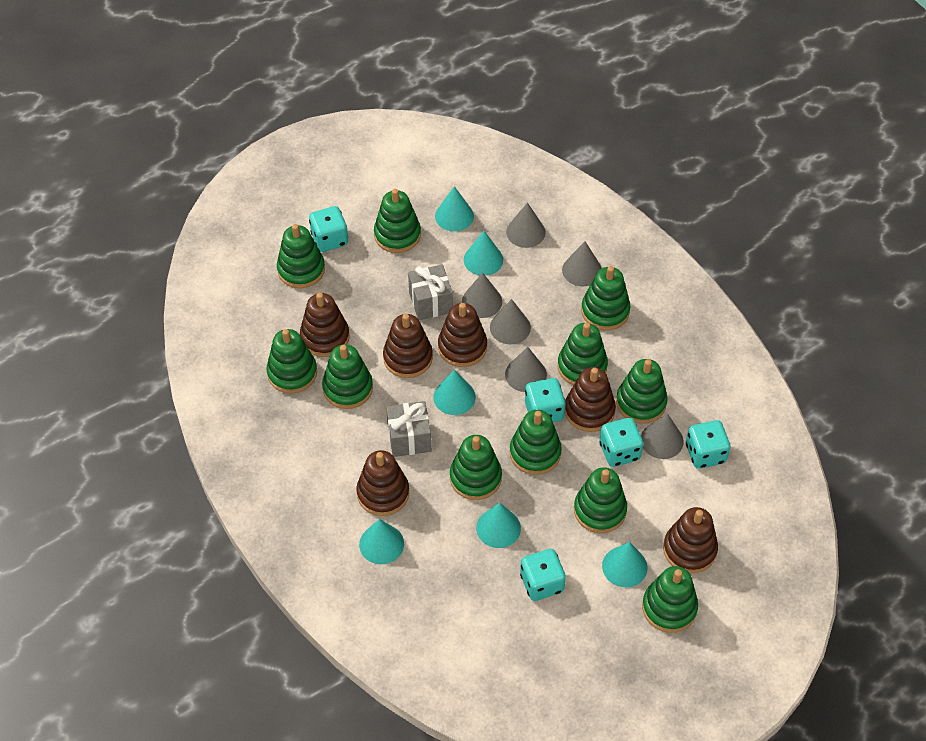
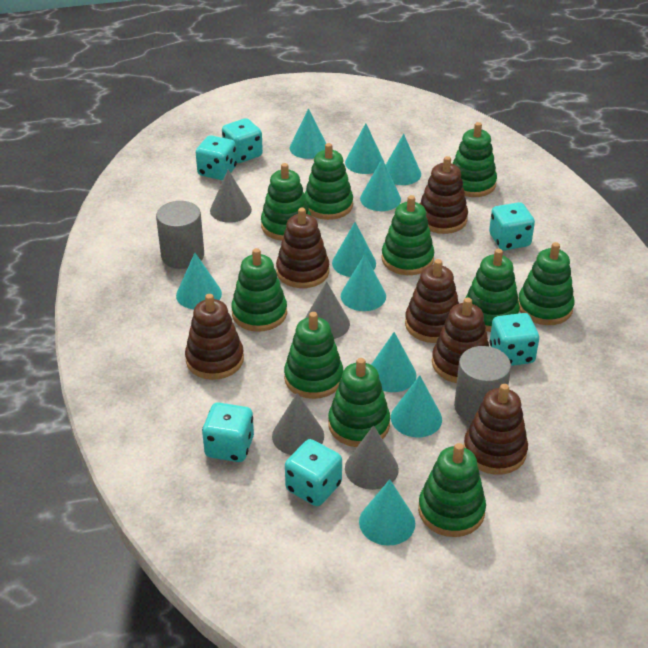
green stacking toy: 11 -> 10
grey cone: 6 -> 4
grey cylinder: 0 -> 2
grey gift: 2 -> 0
turquoise cone: 6 -> 10
turquoise dice: 5 -> 6

